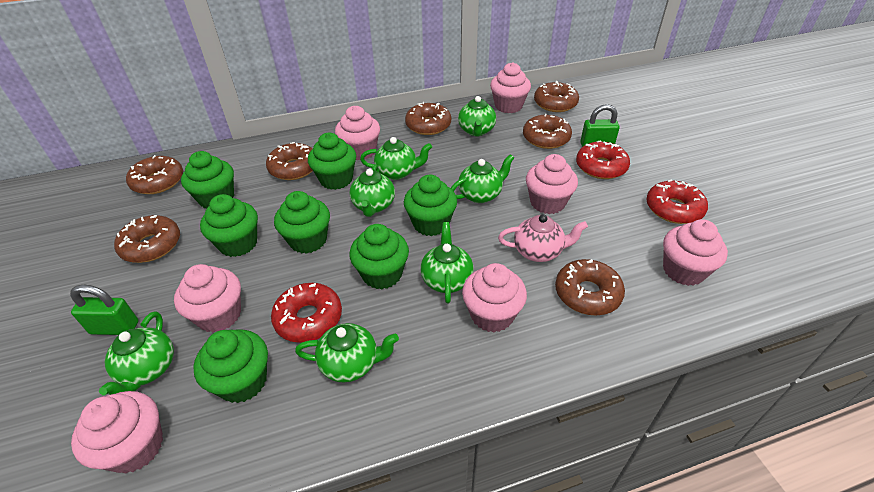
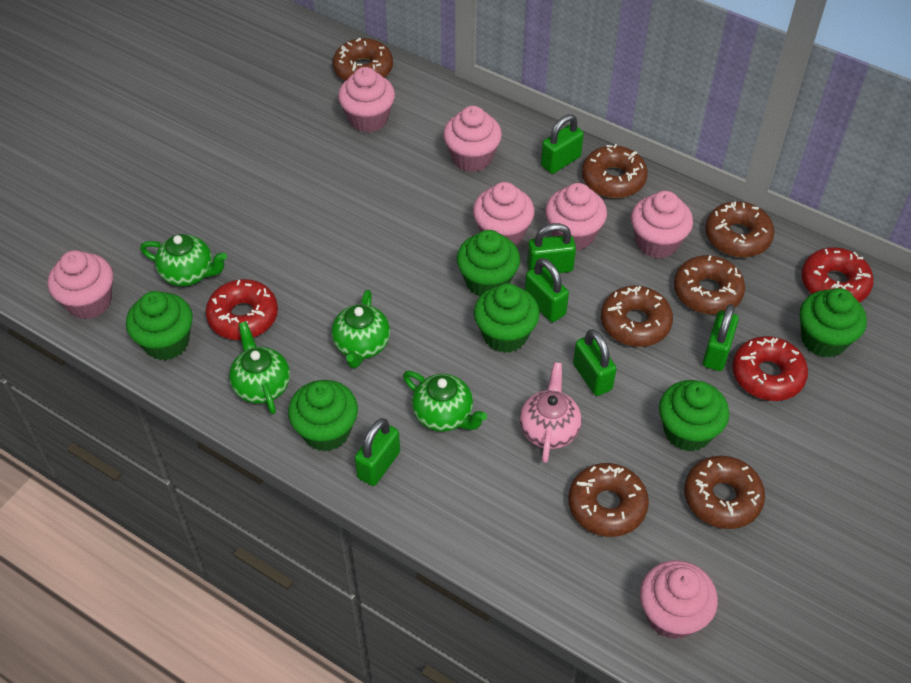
green cupcake: 7 -> 6
green padlock: 2 -> 6
green teapot: 7 -> 4

